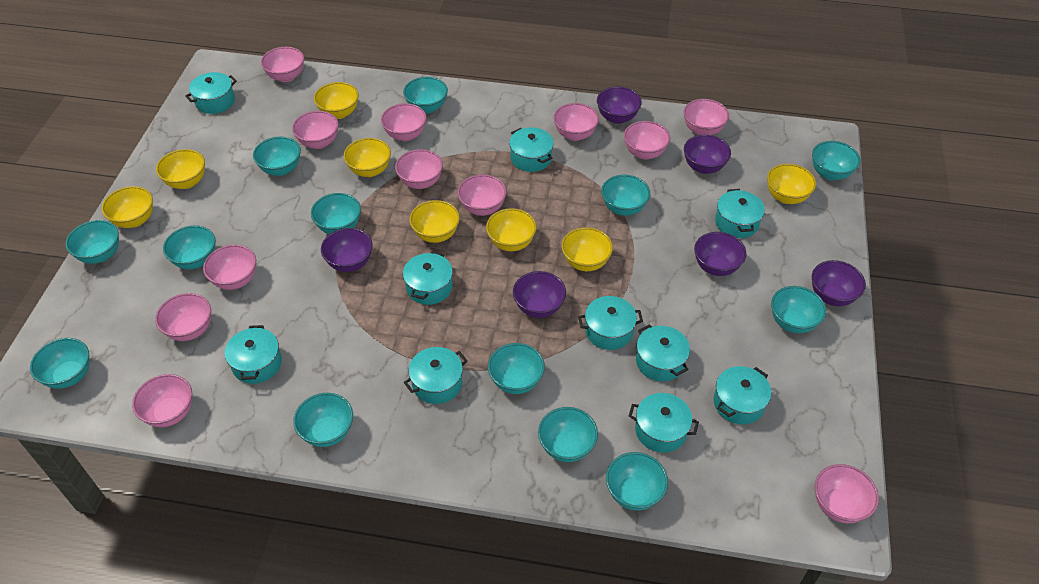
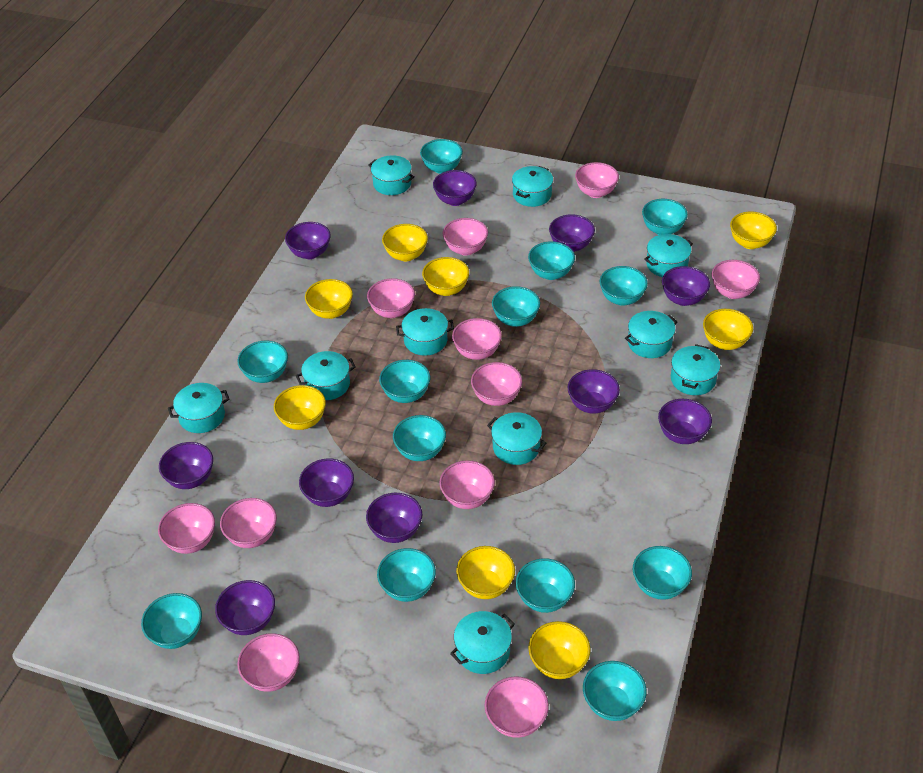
pink bowl: 12 -> 11
purple bowl: 6 -> 10

